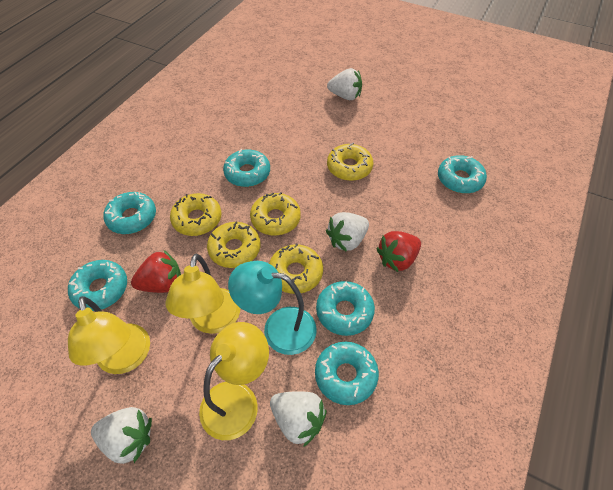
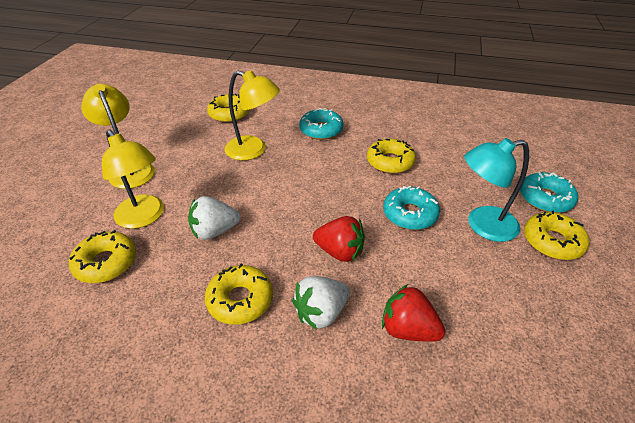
turquoise donut: 6 -> 3
white strawberry: 4 -> 2

